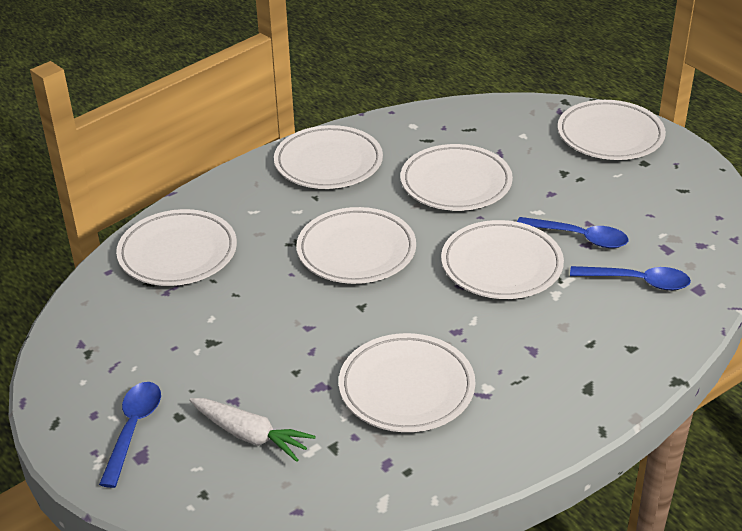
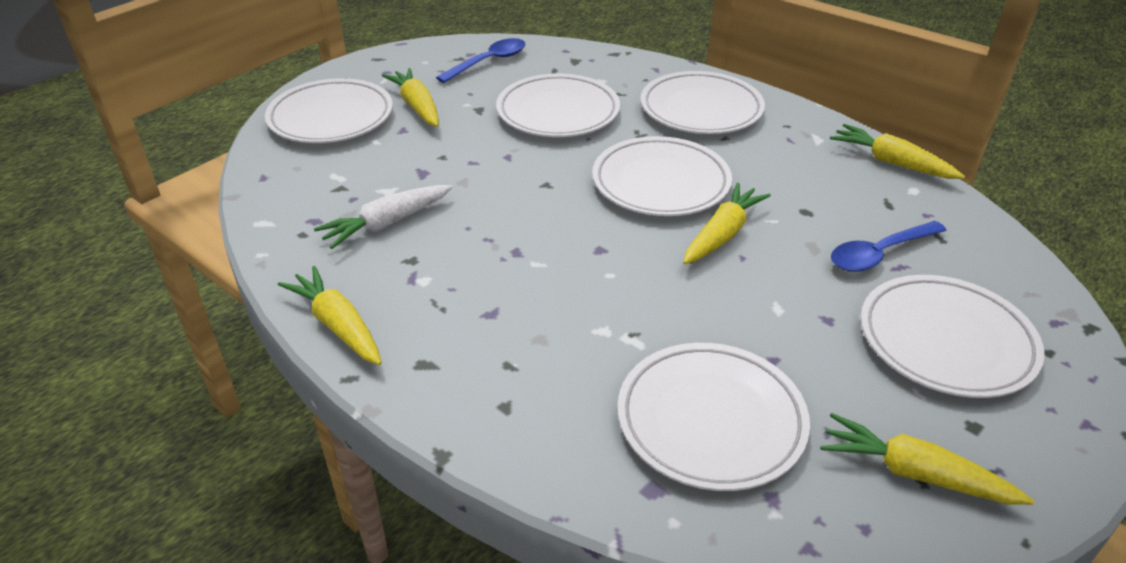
blue spoon: 3 -> 2
white plate: 7 -> 6
yellow carrot: 0 -> 5

